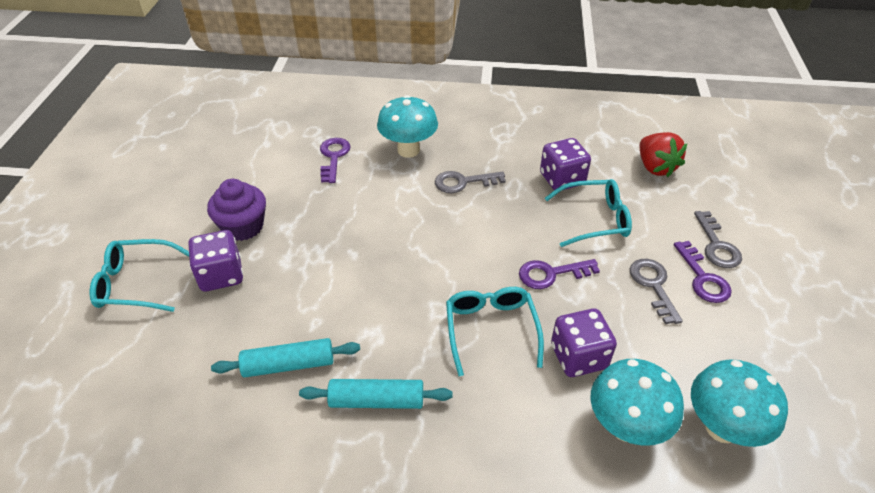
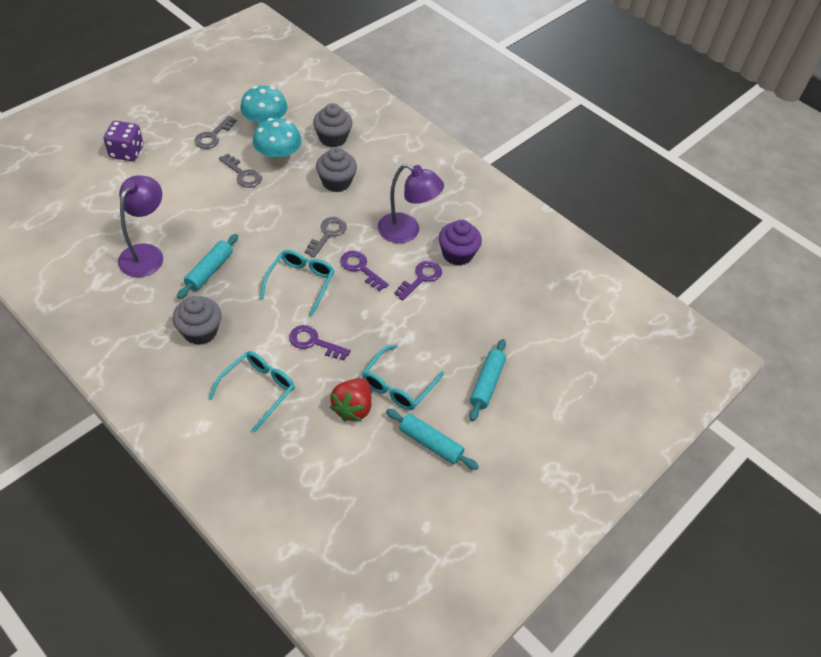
grey cupcake: 0 -> 3
purple dice: 3 -> 1
purple lamp: 0 -> 2
turquoise mushroom: 3 -> 2
turquoise rolling pin: 2 -> 3

